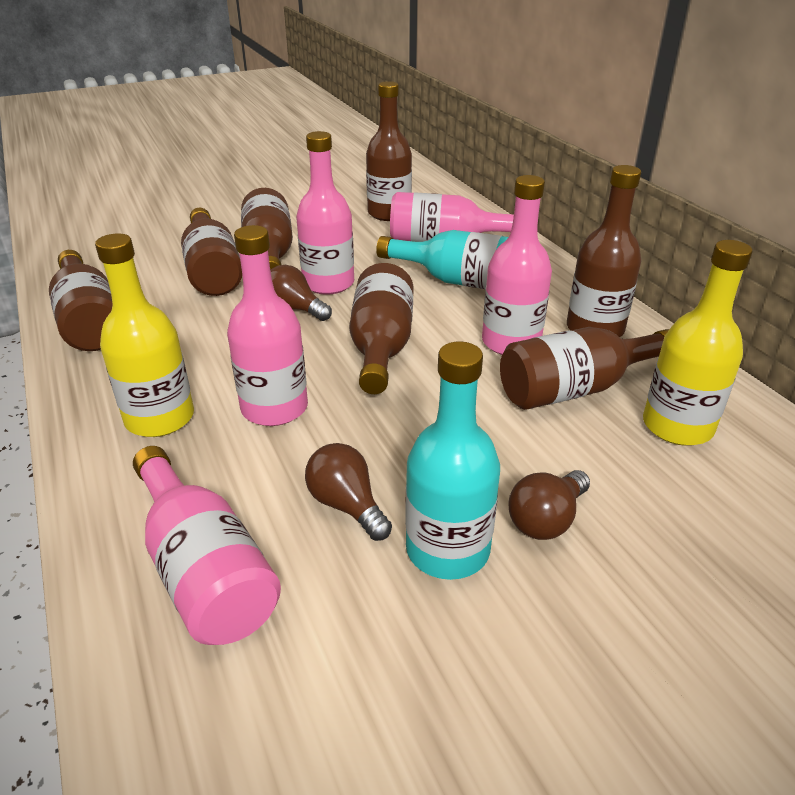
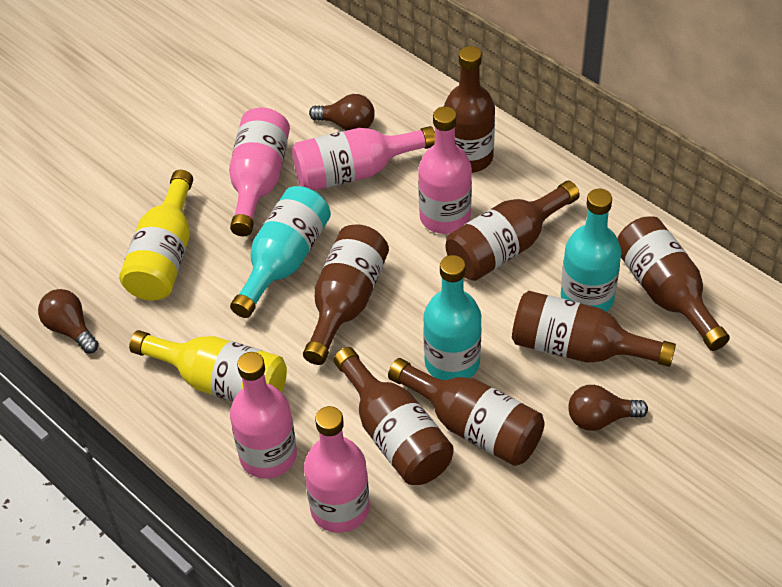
turquoise bottle: 2 -> 3

